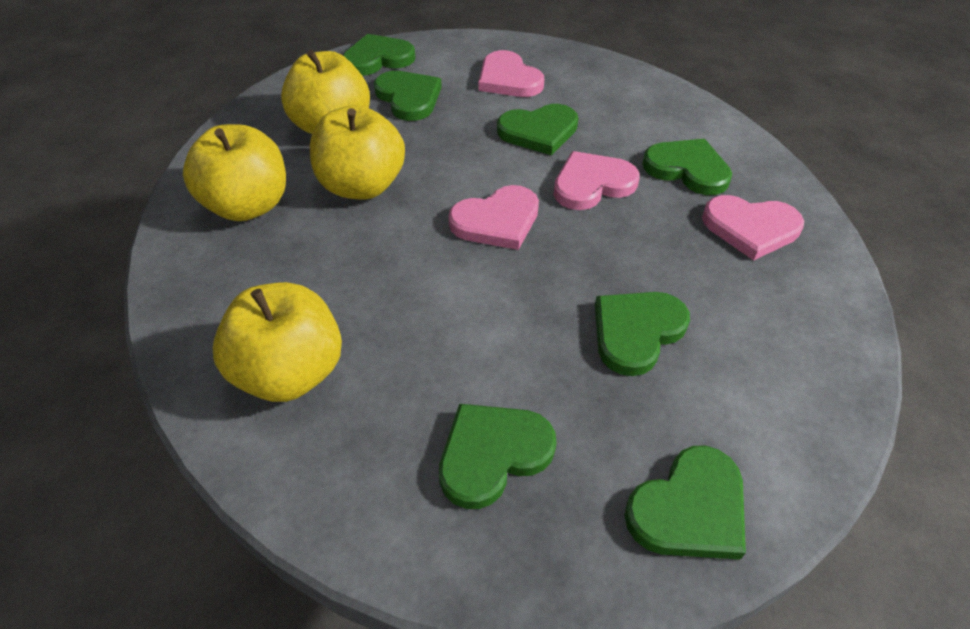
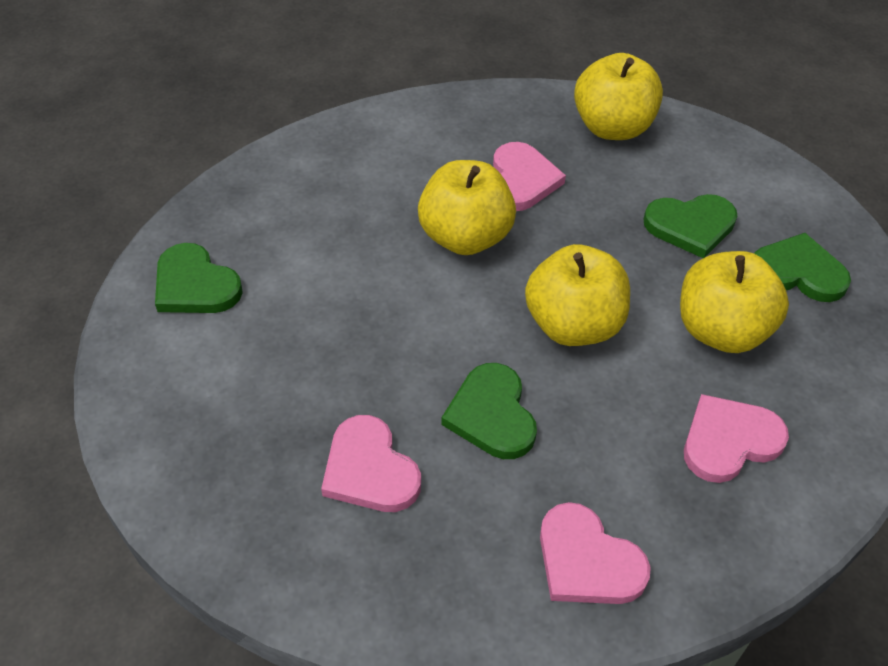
green heart: 7 -> 4

